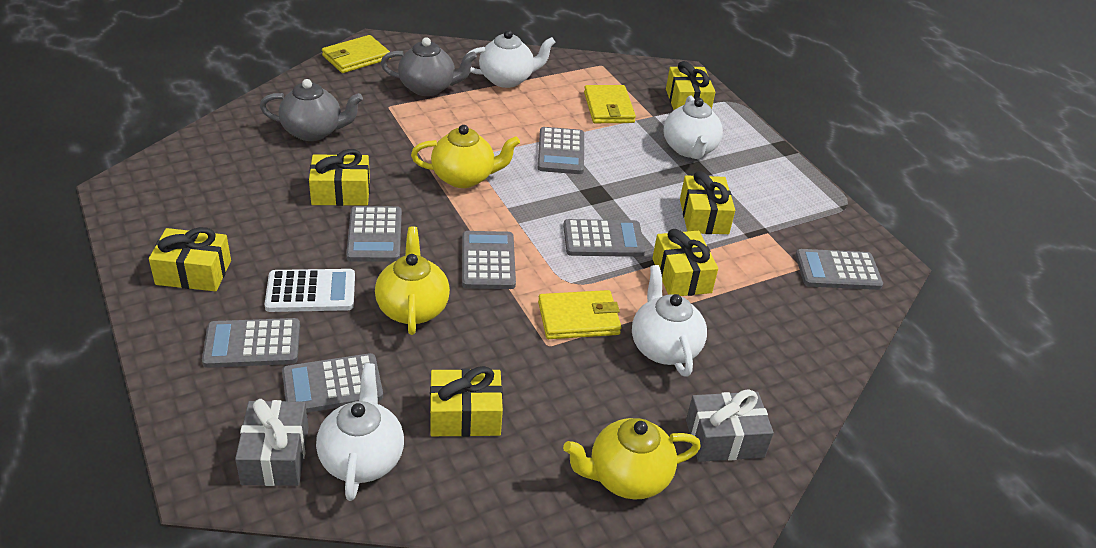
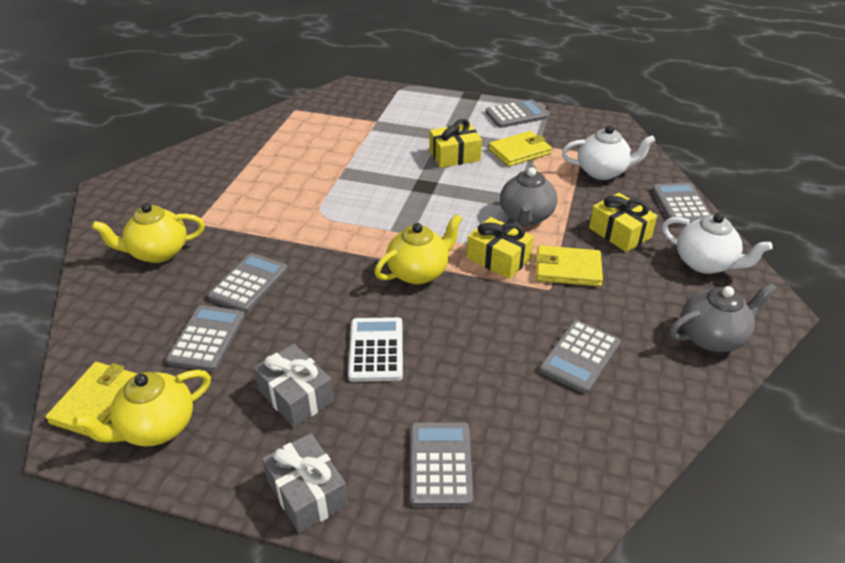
grey calculator: 7 -> 6
white teapot: 4 -> 2
yellow gift: 6 -> 3

